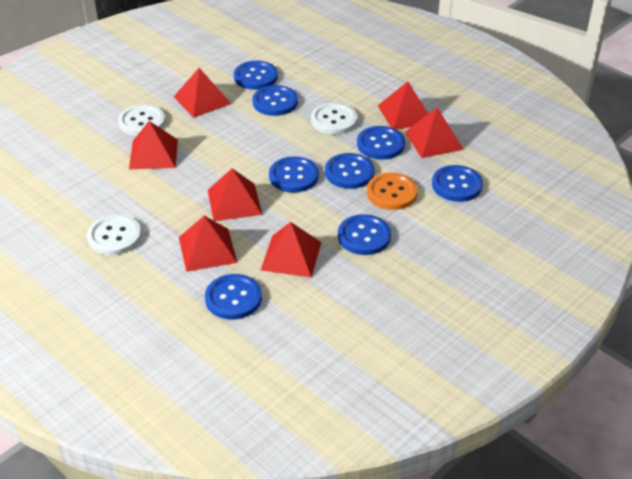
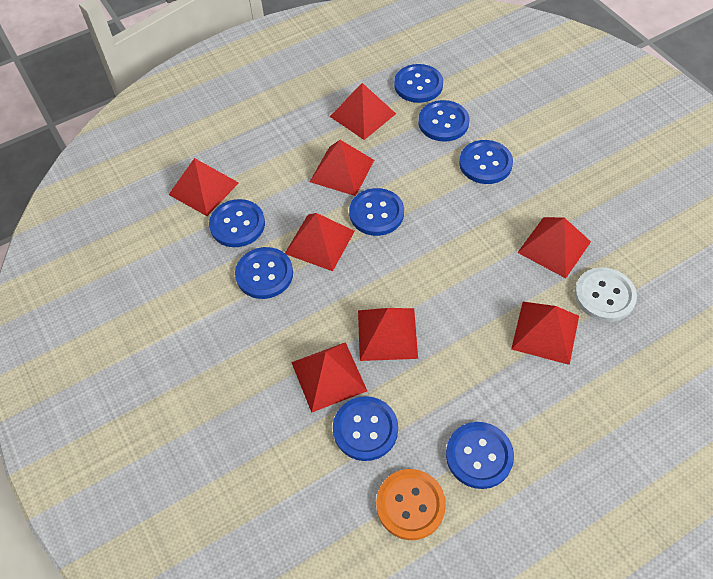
red pyramid: 7 -> 8
white button: 3 -> 1

